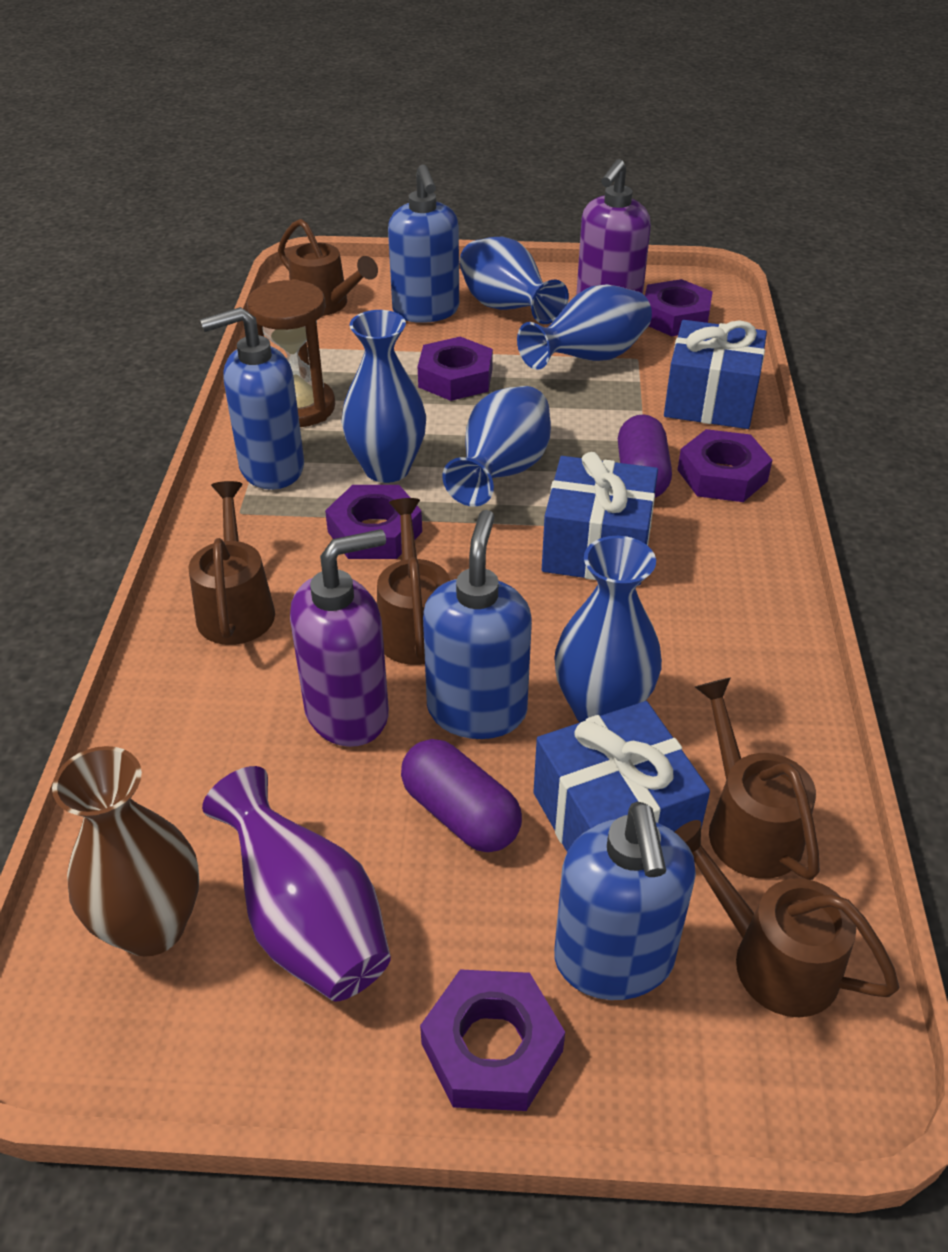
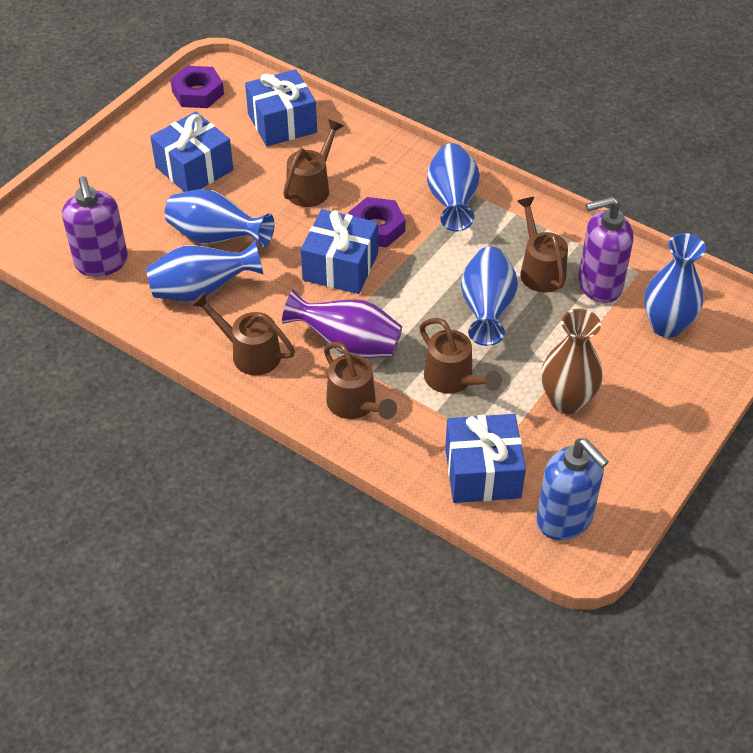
blue gift: 3 -> 4
blue soap dispenser: 4 -> 1
brown hourglass: 1 -> 0
purple capsule: 2 -> 0
purple nut: 5 -> 2

